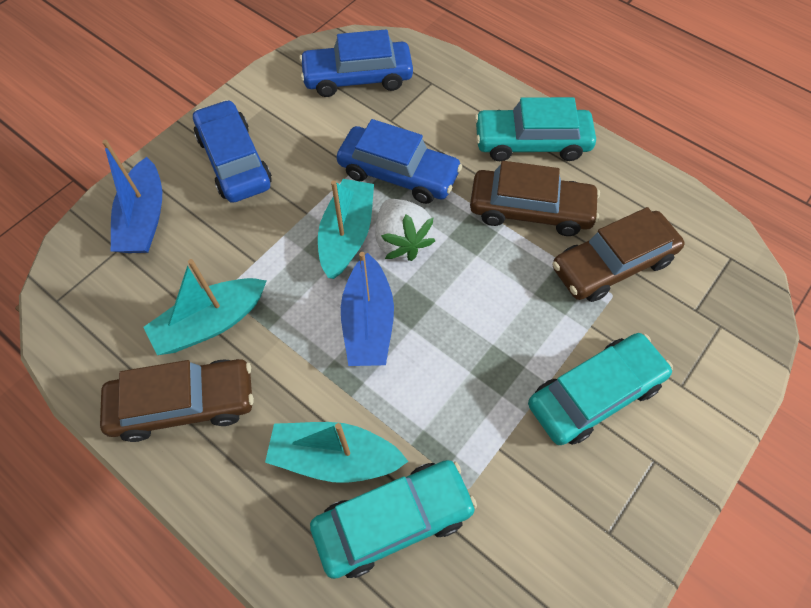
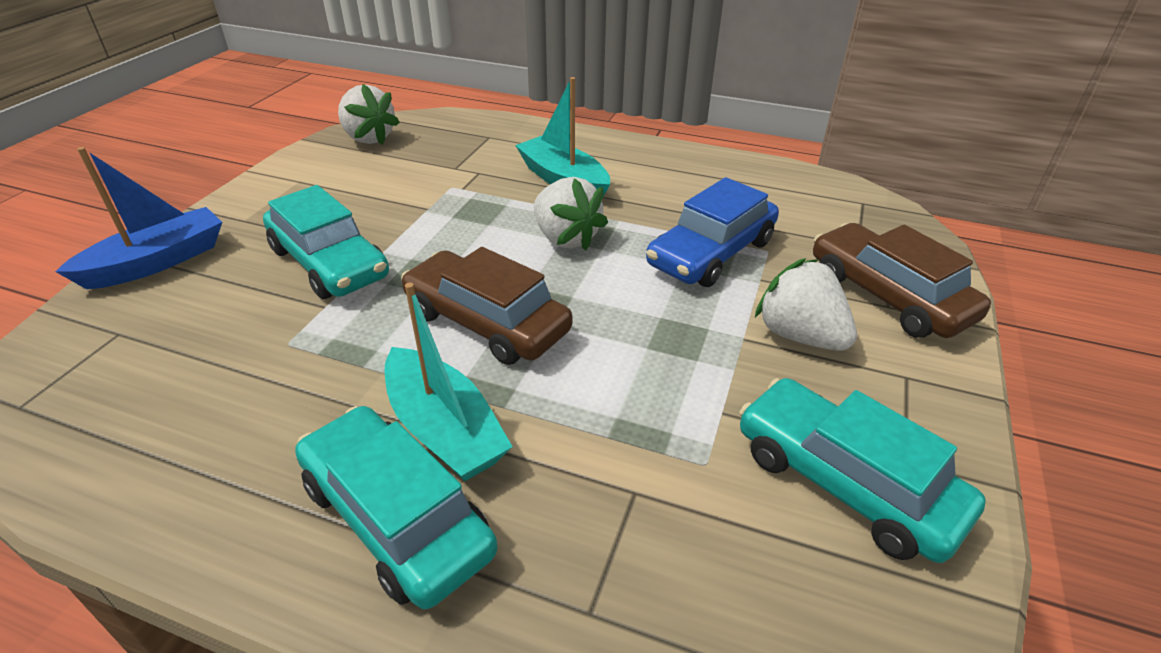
blue boat: 2 -> 1
blue car: 3 -> 1
brown car: 3 -> 2
turquoise boat: 3 -> 2
white strawberry: 1 -> 3

